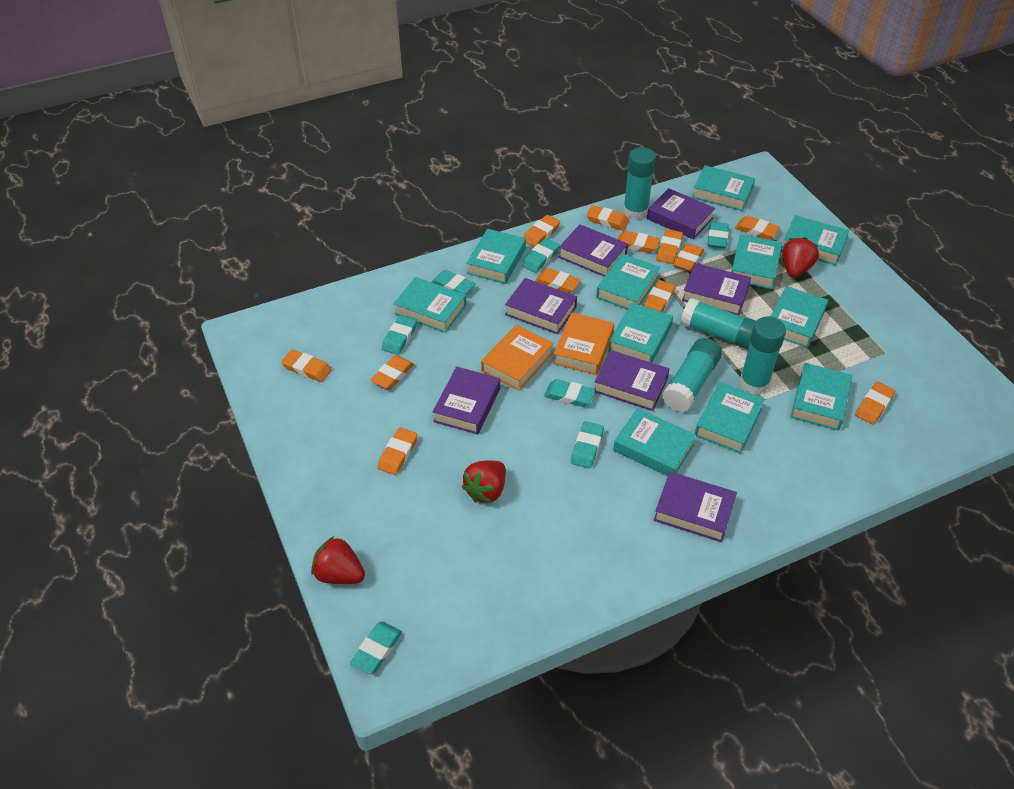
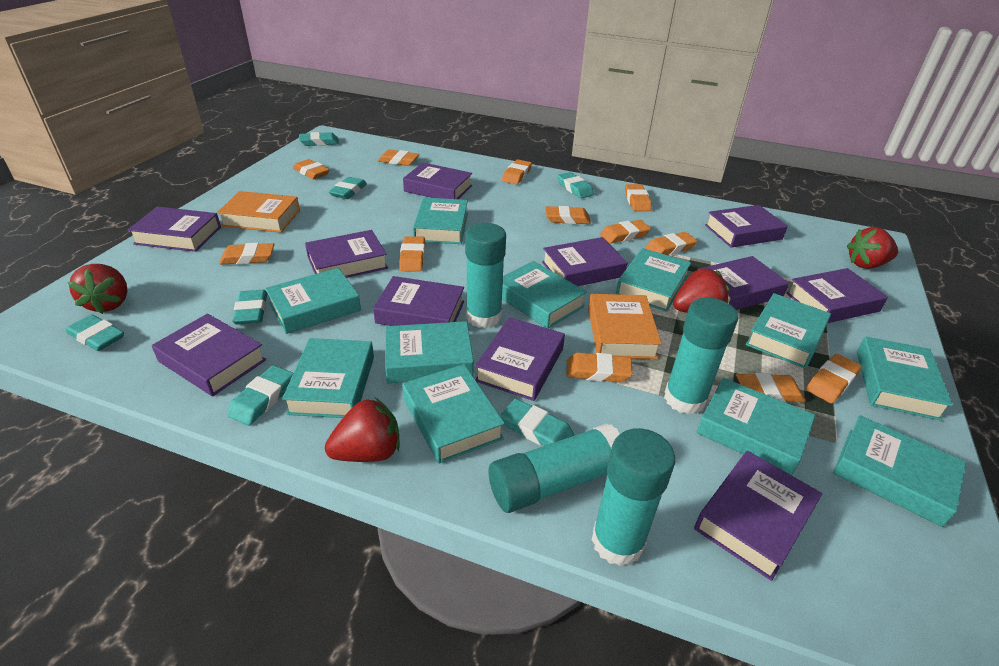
purple book: 7 -> 11
red strawberry: 3 -> 4

